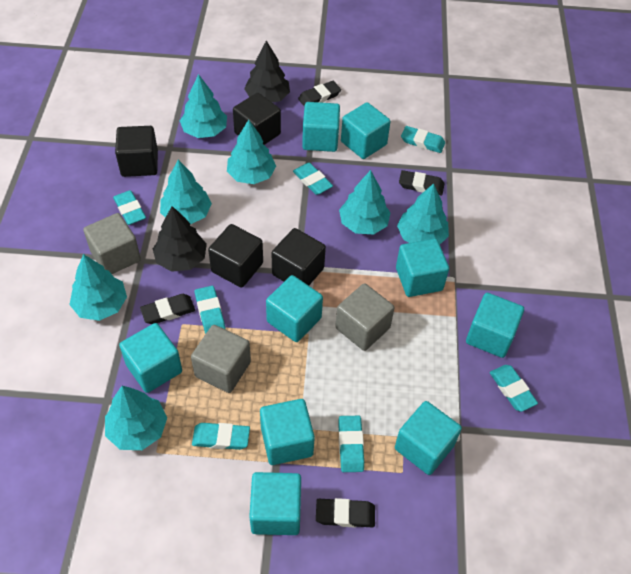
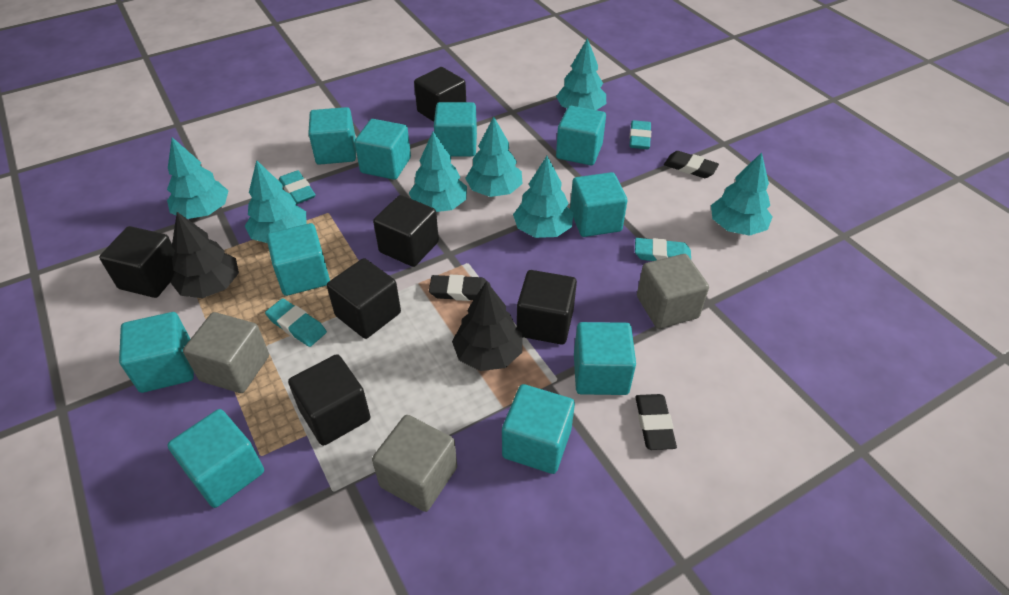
black cube: 4 -> 6
black eraser: 4 -> 3
turquoise cube: 9 -> 10
turquoise eraser: 7 -> 4

